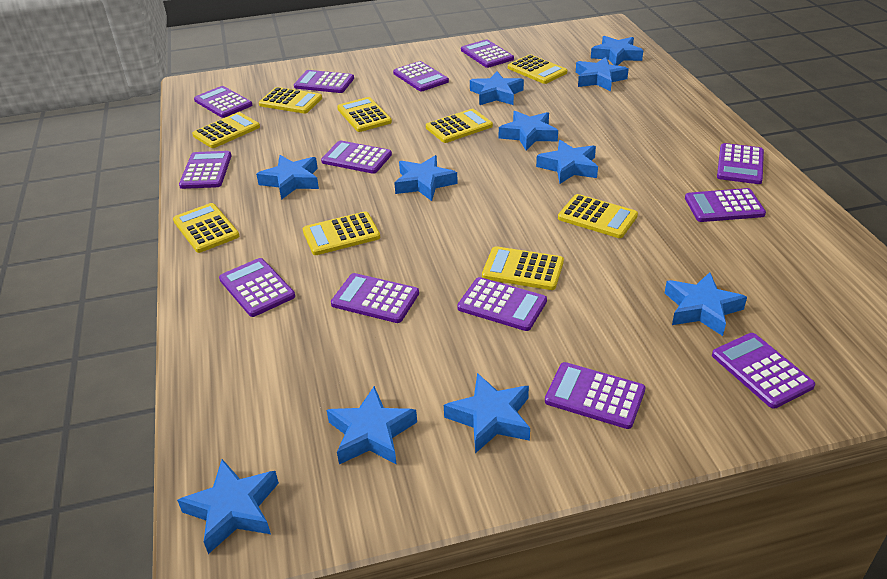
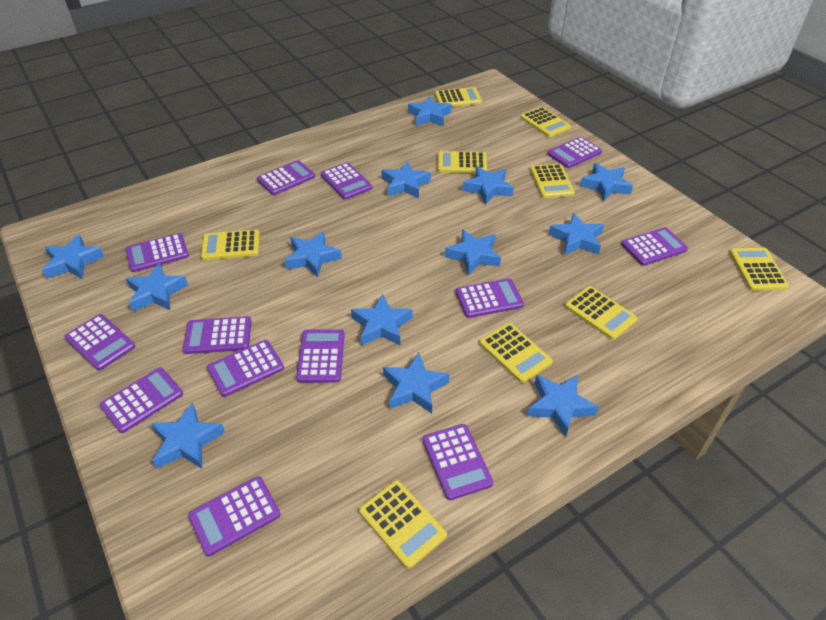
blue star: 11 -> 13

